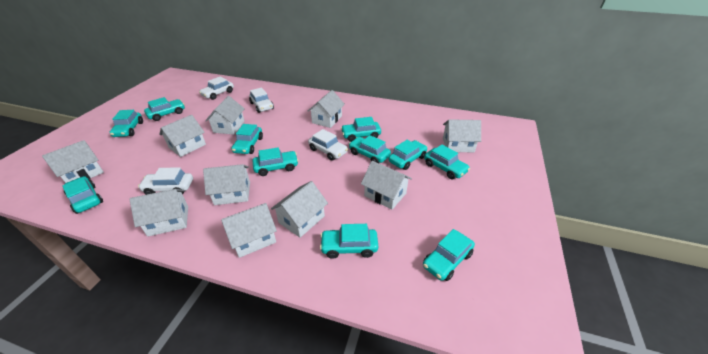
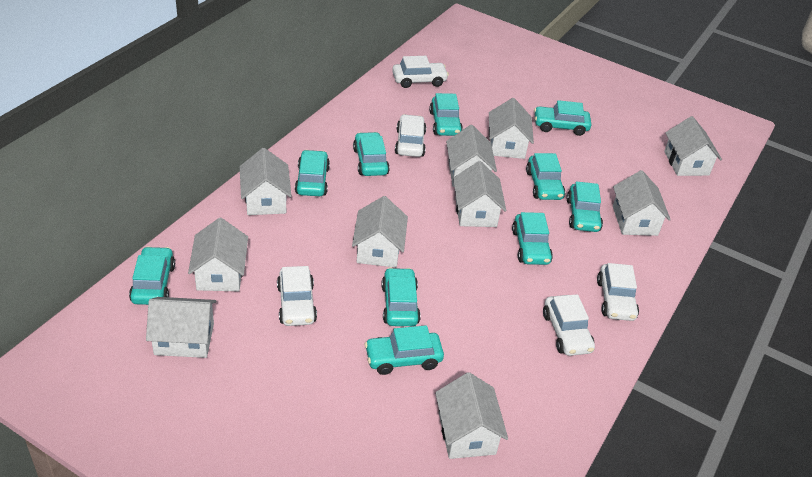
turquoise car: 11 -> 10
white car: 4 -> 5

